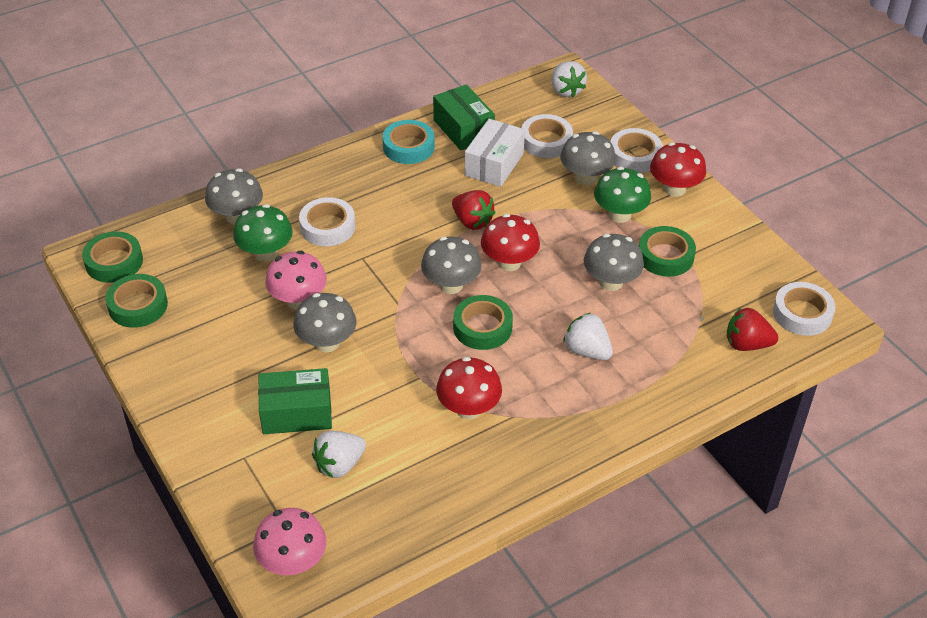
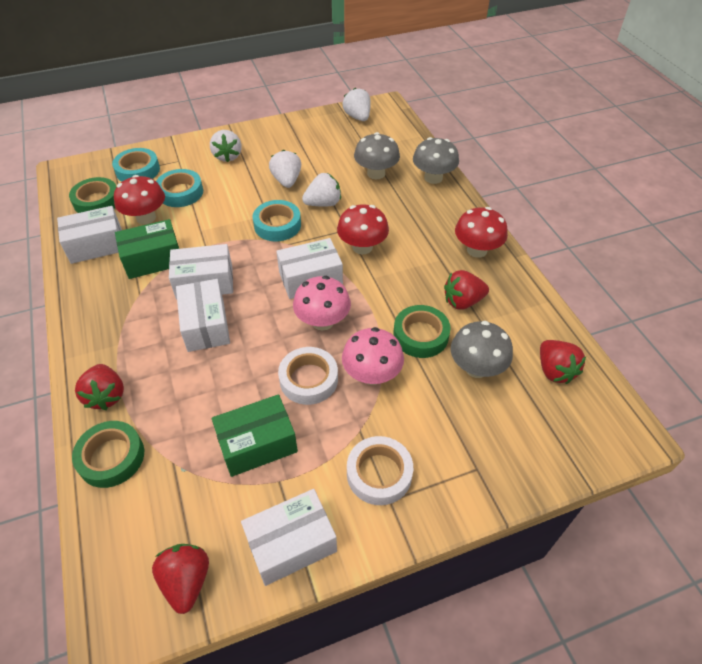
green mushroom: 2 -> 0
green tape: 4 -> 3
grey mushroom: 5 -> 3
red strawberry: 2 -> 4
turquoise tape: 1 -> 3
white box: 1 -> 5
white strawberry: 3 -> 4
white tape: 4 -> 2

